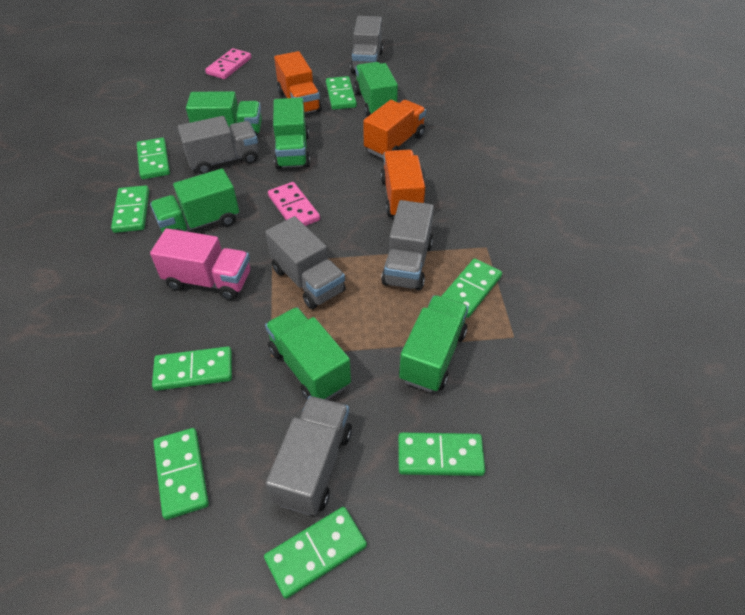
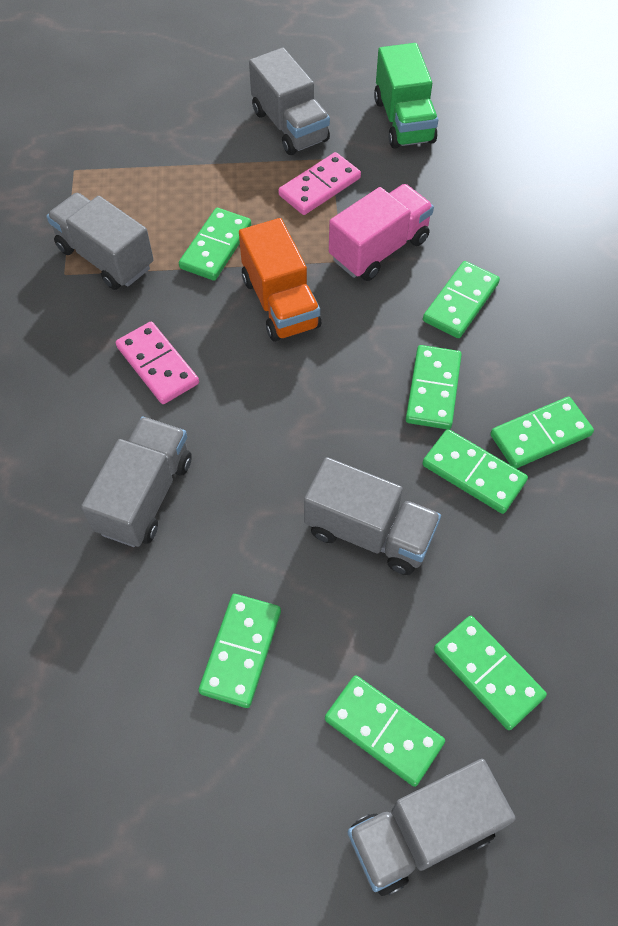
green truck: 6 -> 1
orange truck: 3 -> 1

